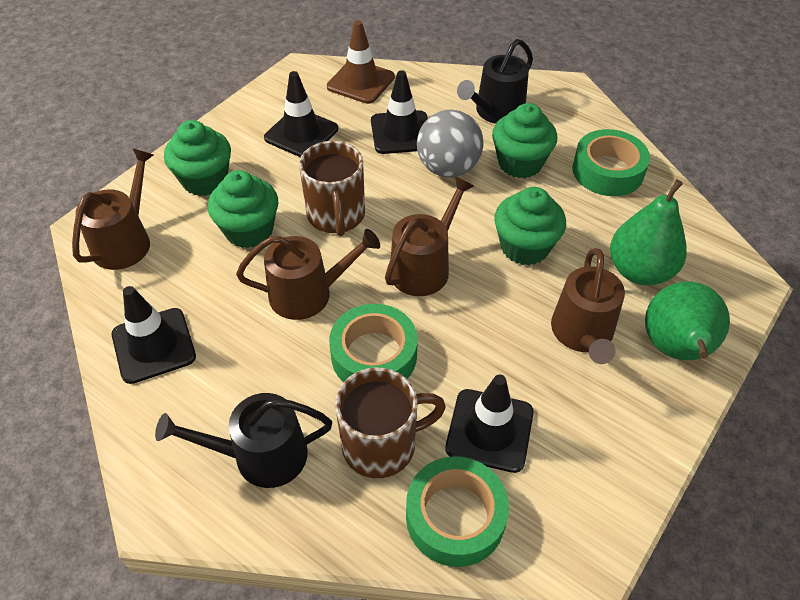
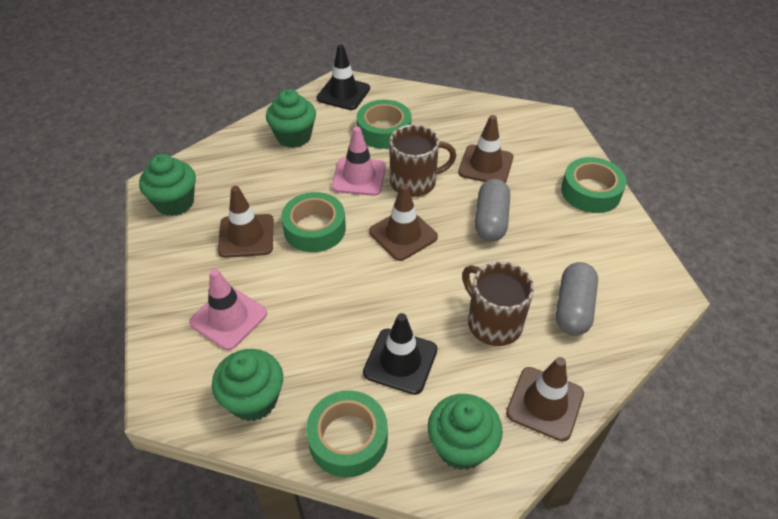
black traffic cone: 4 -> 2
black watering can: 2 -> 0
brown traffic cone: 1 -> 4
brown watering can: 4 -> 0
green pear: 2 -> 0
green tape: 3 -> 4
grey ball: 1 -> 0
grey capsule: 0 -> 2
pink traffic cone: 0 -> 2

